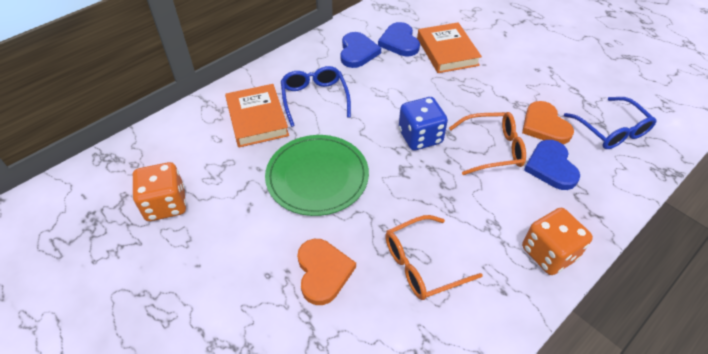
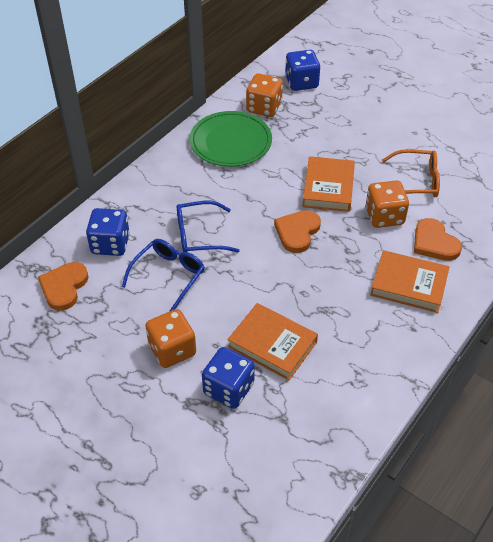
blue dice: 1 -> 3
blue heart: 3 -> 0
orange book: 2 -> 3
orange dice: 2 -> 3
orange glasses: 2 -> 1
orange heart: 2 -> 3

